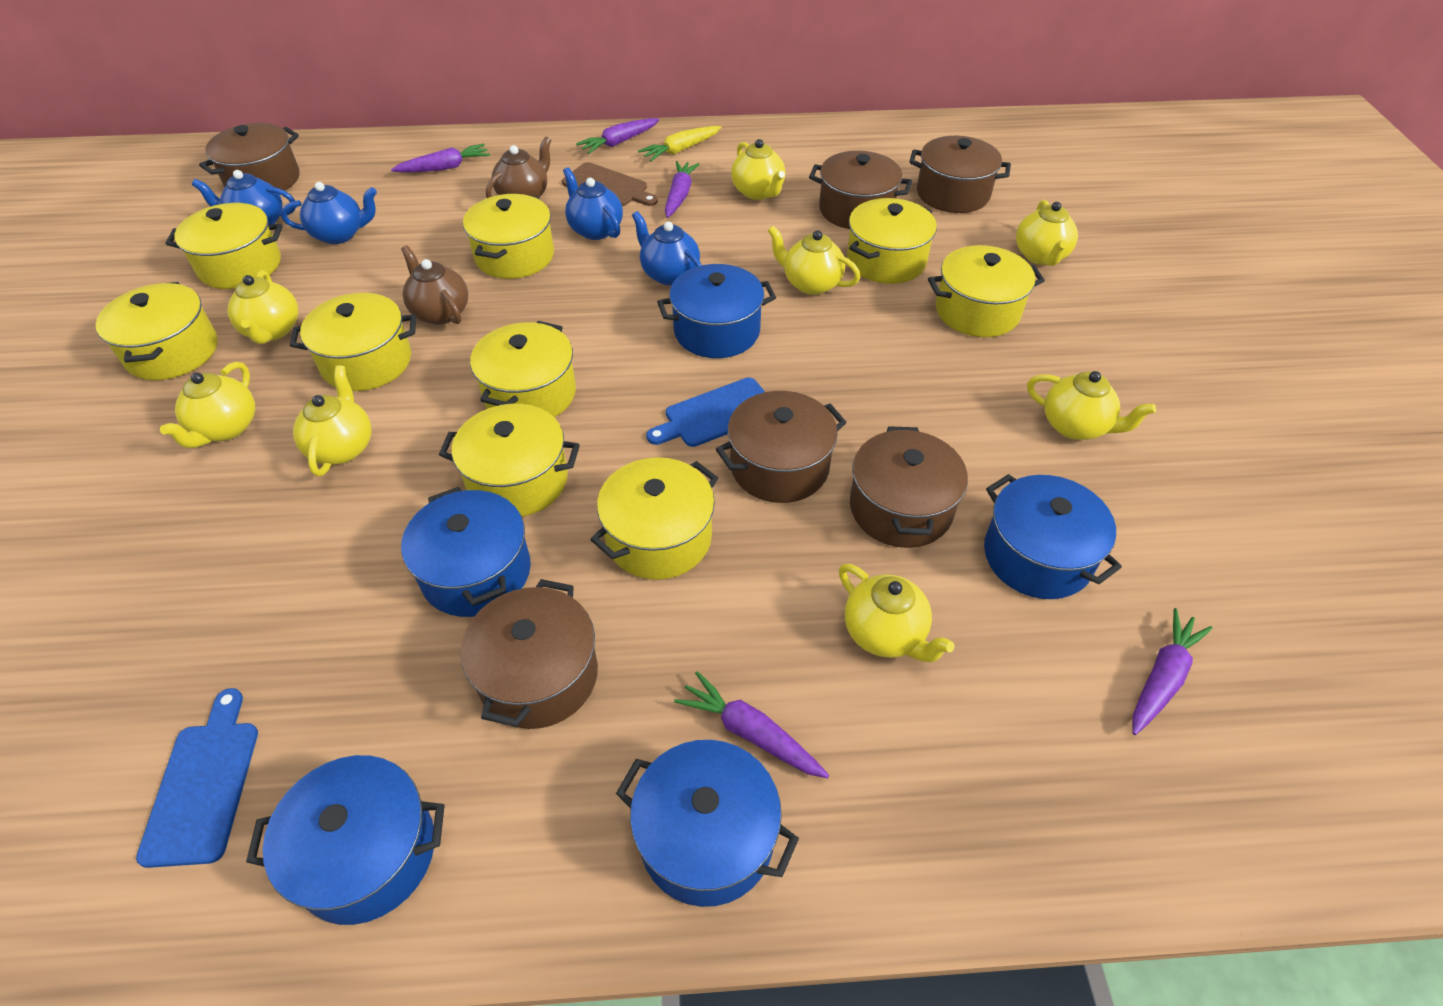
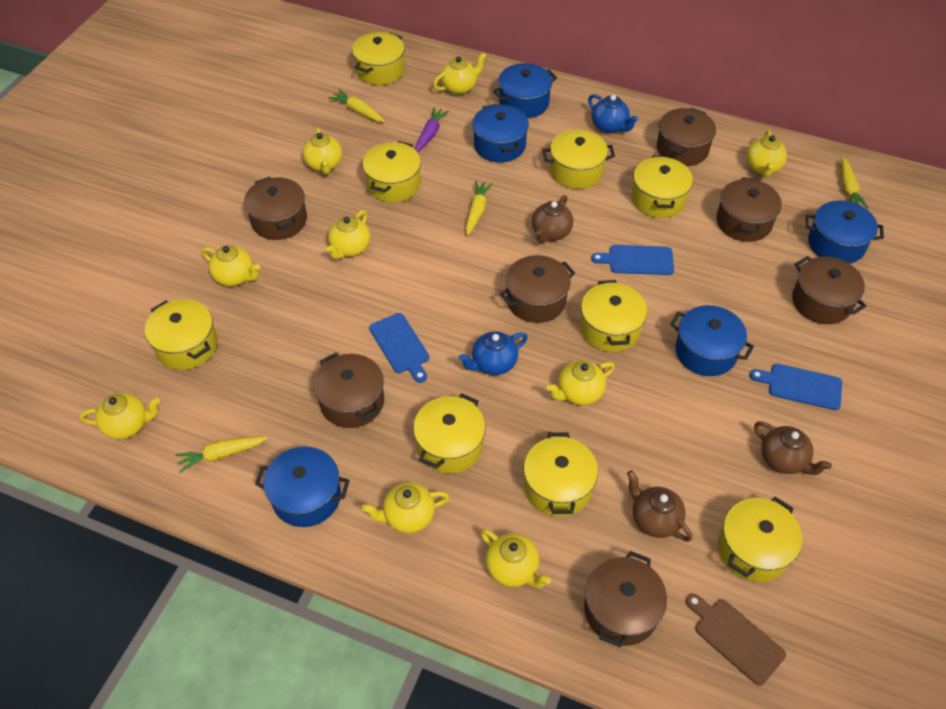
blue cutting board: 2 -> 3
blue teapot: 4 -> 2
brown pot: 6 -> 7
brown teapot: 2 -> 3
purple carrot: 5 -> 1
yellow carrot: 1 -> 4
yellow teapot: 8 -> 9

